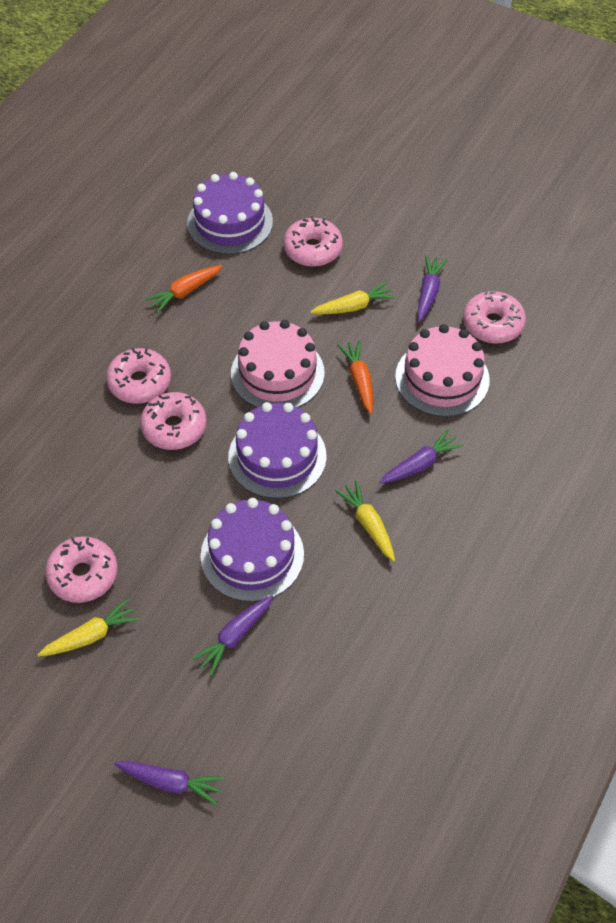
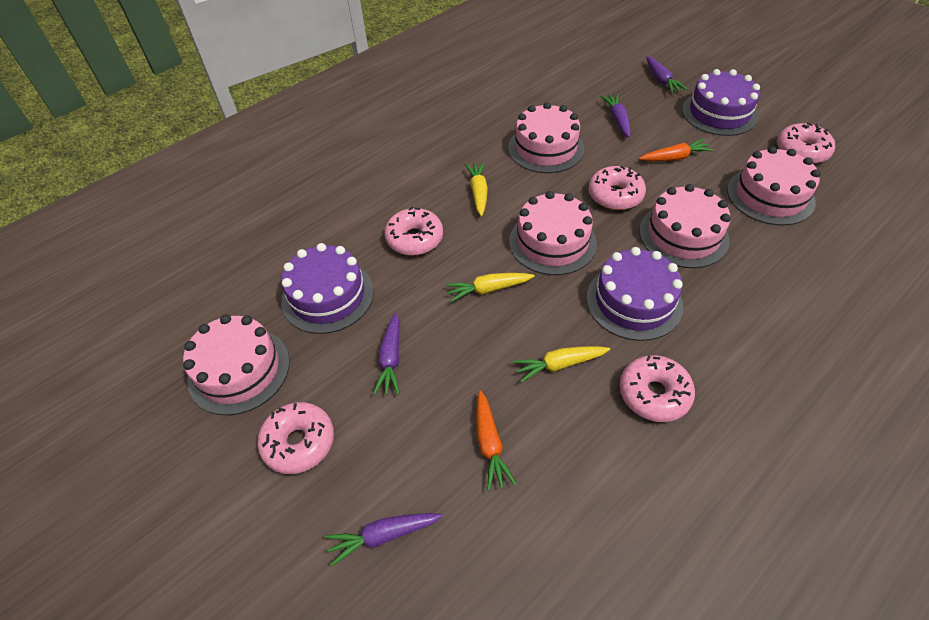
pink cake: 2 -> 5

